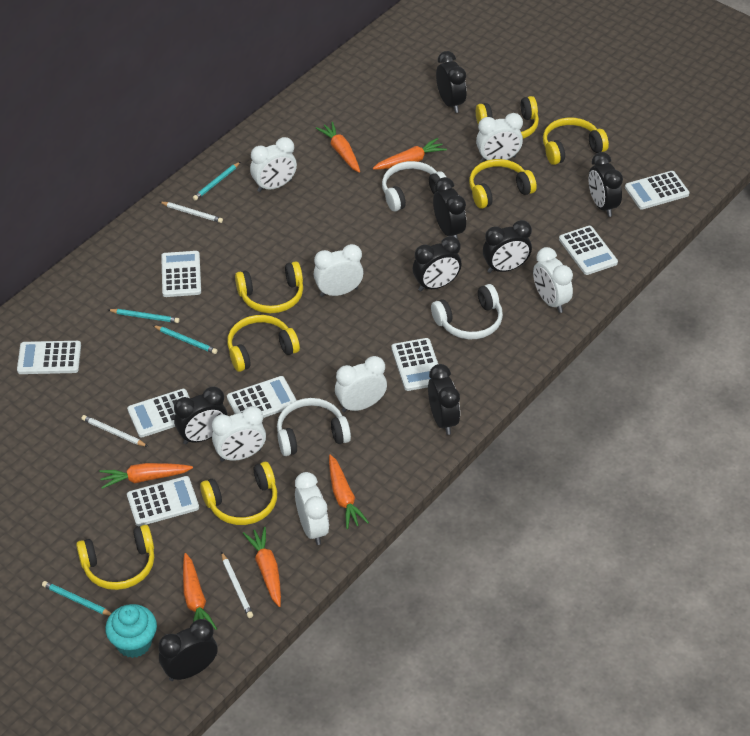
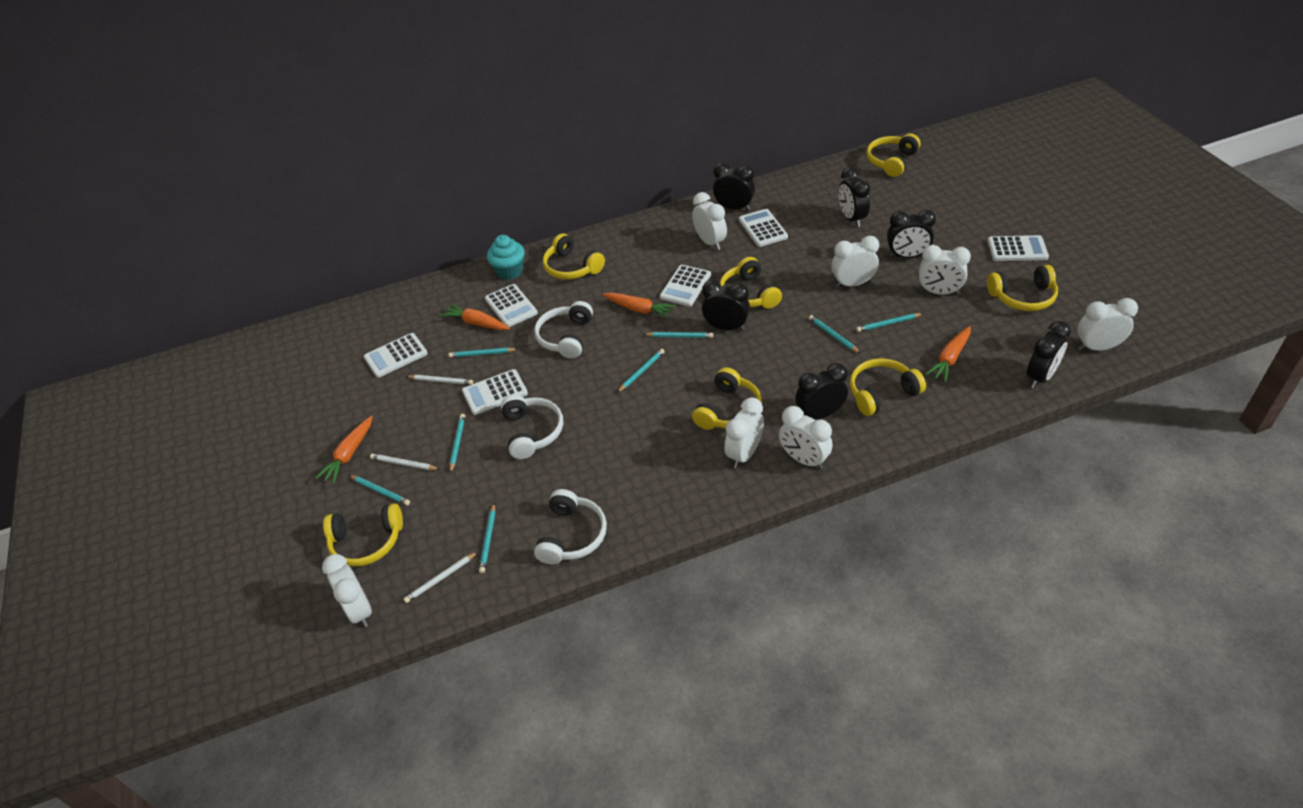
black clock: 8 -> 6
orange carrot: 6 -> 4
turquoise pencil: 4 -> 8
white calculator: 8 -> 6

